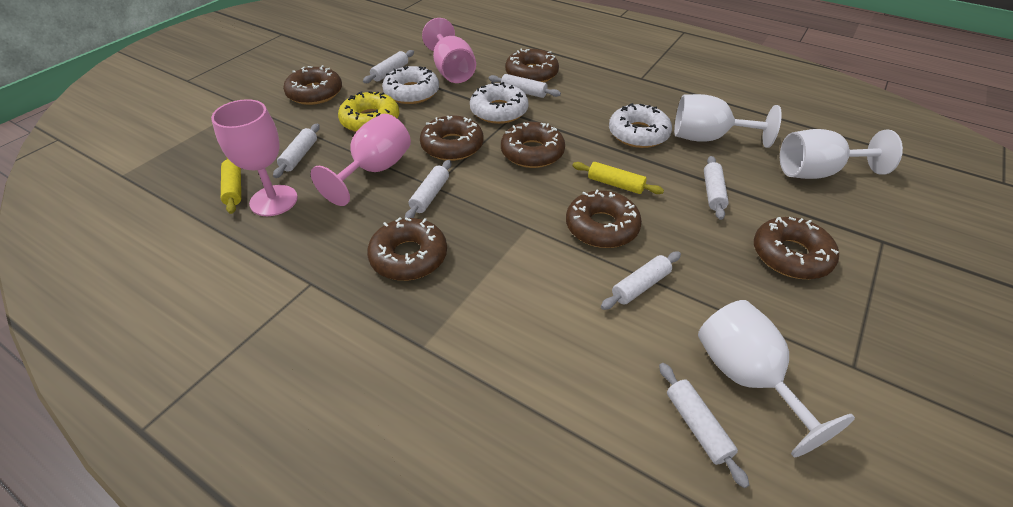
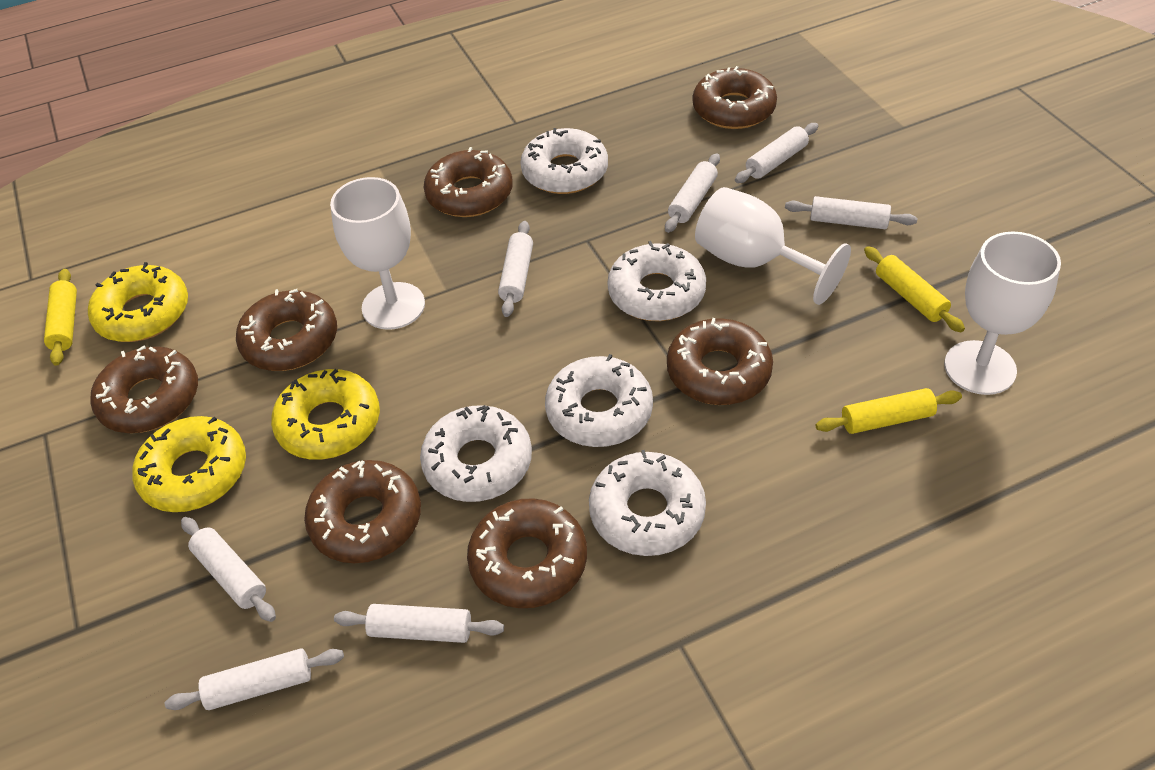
pink goblet: 3 -> 0
white donut: 3 -> 5
yellow donut: 1 -> 3
yellow rolling pin: 2 -> 3

